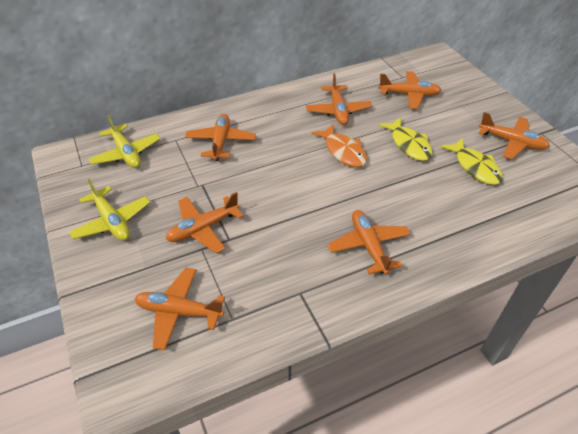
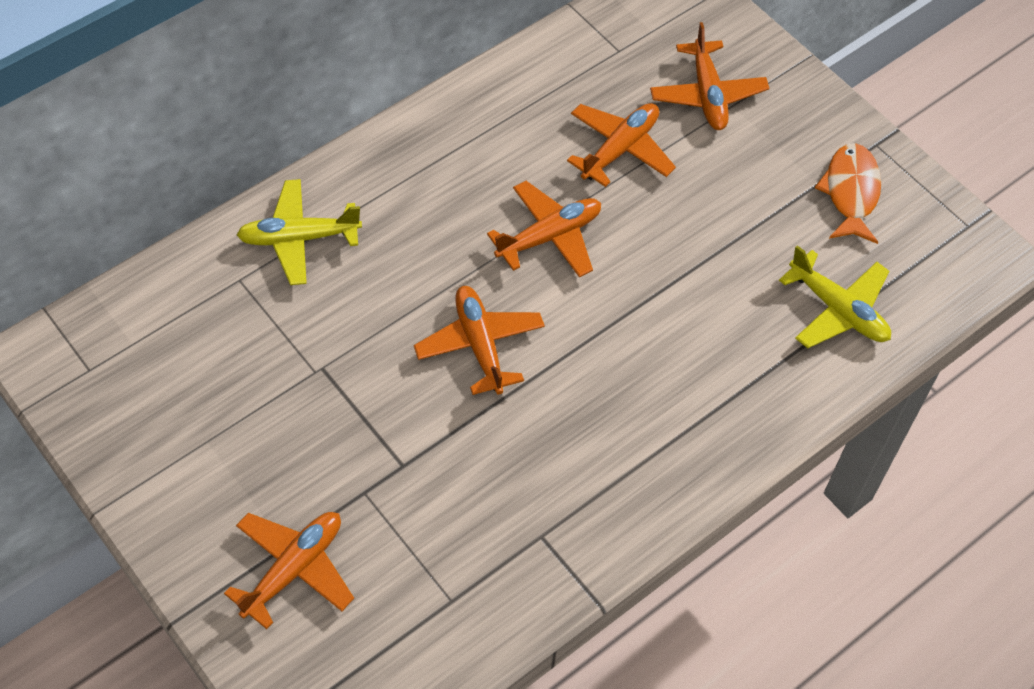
orange plane: 7 -> 5
yellow fish: 2 -> 0

